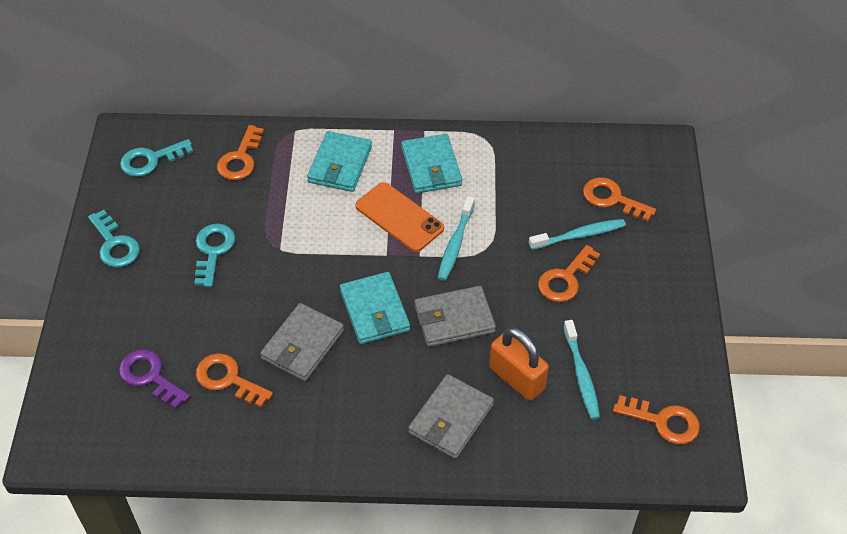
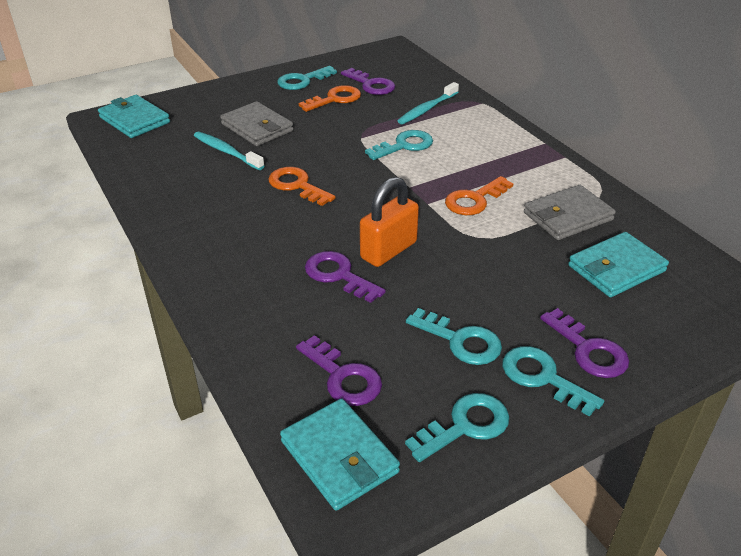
grey wallet: 3 -> 2
orange key: 5 -> 3
orange phone: 1 -> 0
purple key: 1 -> 4
turquoise key: 3 -> 5
turquoise toothbrush: 3 -> 2

